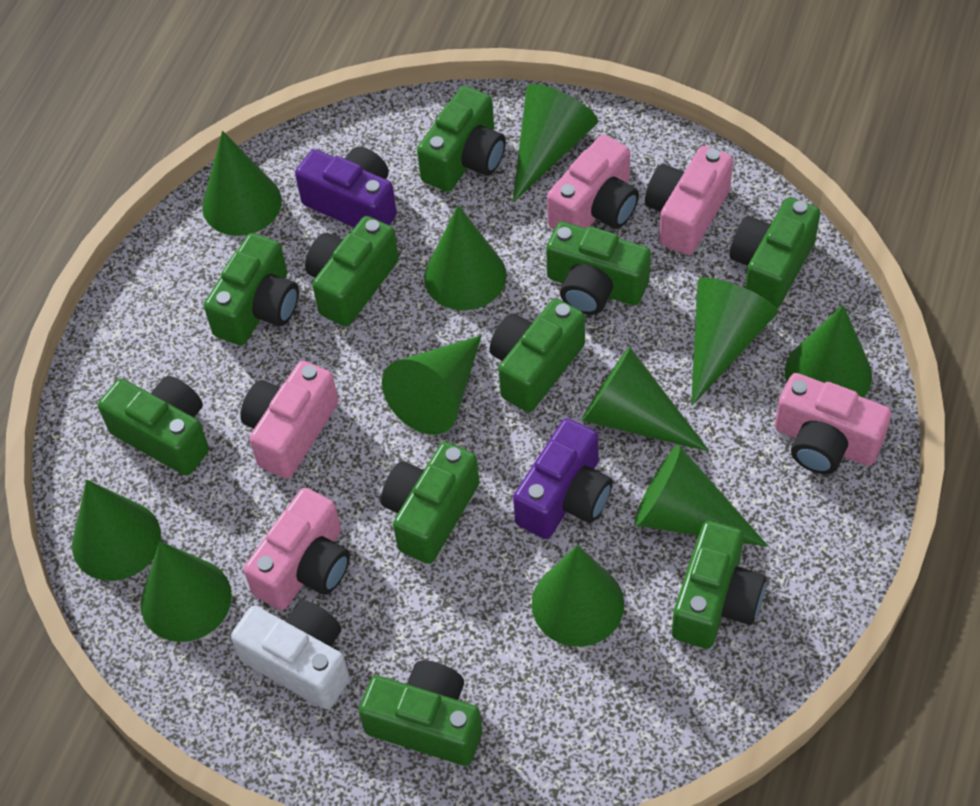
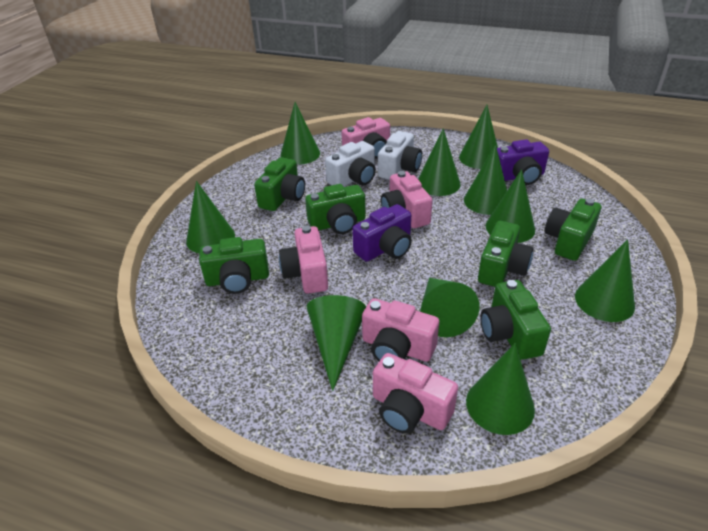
green camera: 10 -> 6
green cone: 11 -> 10
white camera: 1 -> 2

